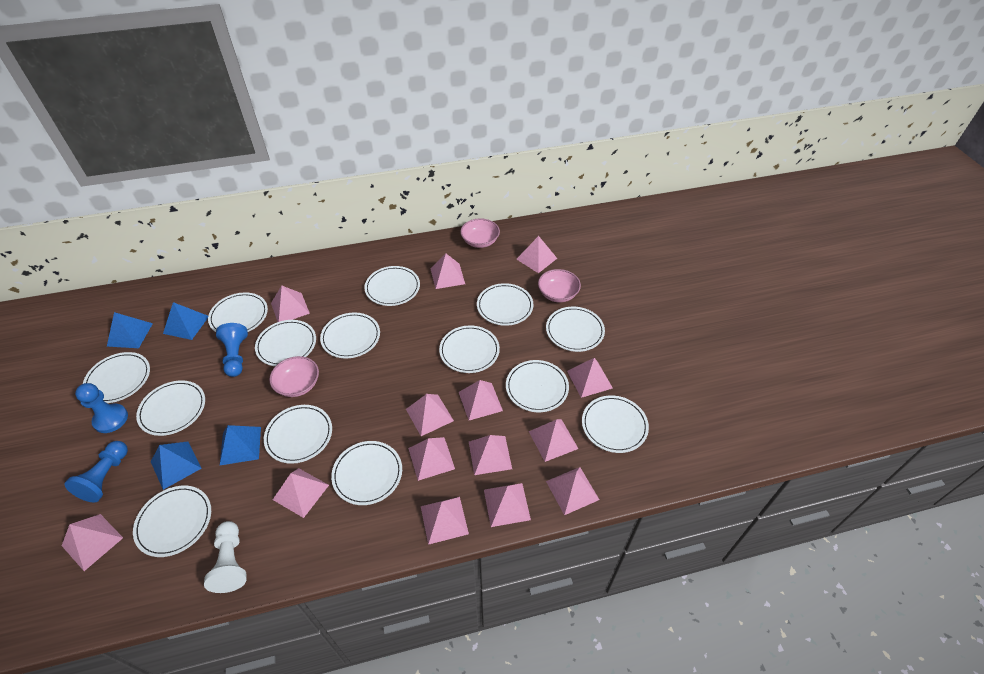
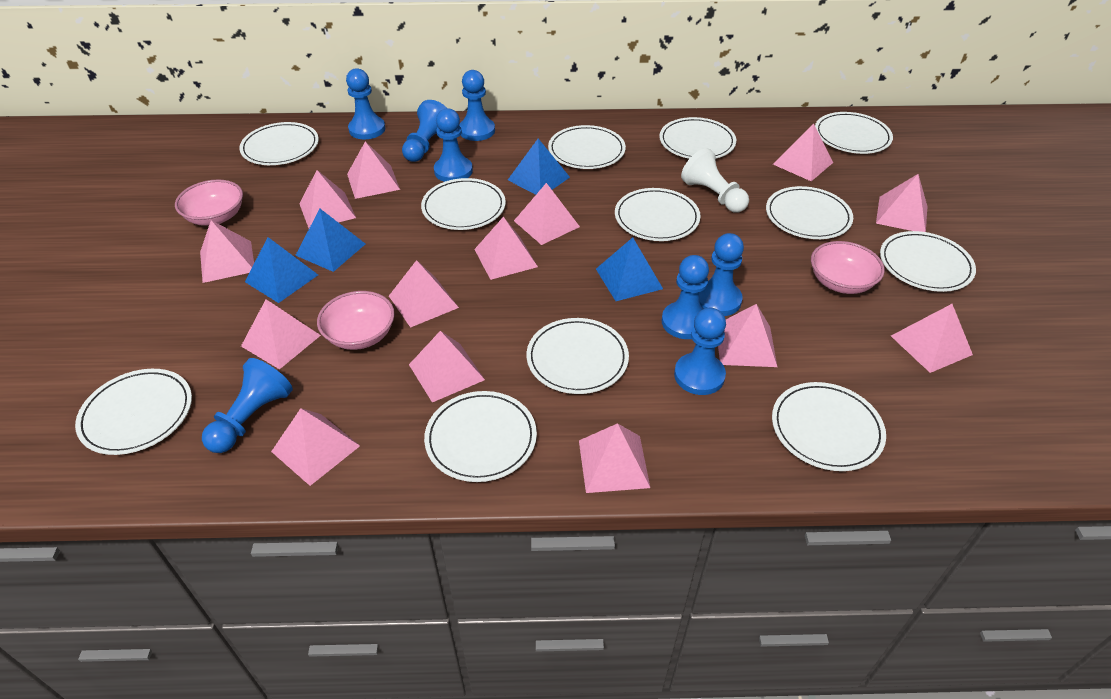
blue pawn: 3 -> 8
white plate: 14 -> 12

